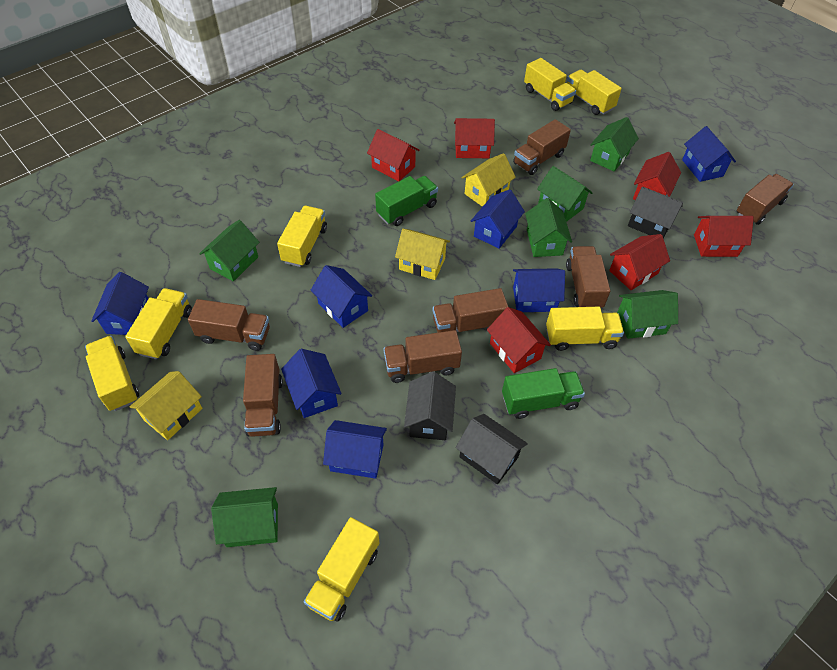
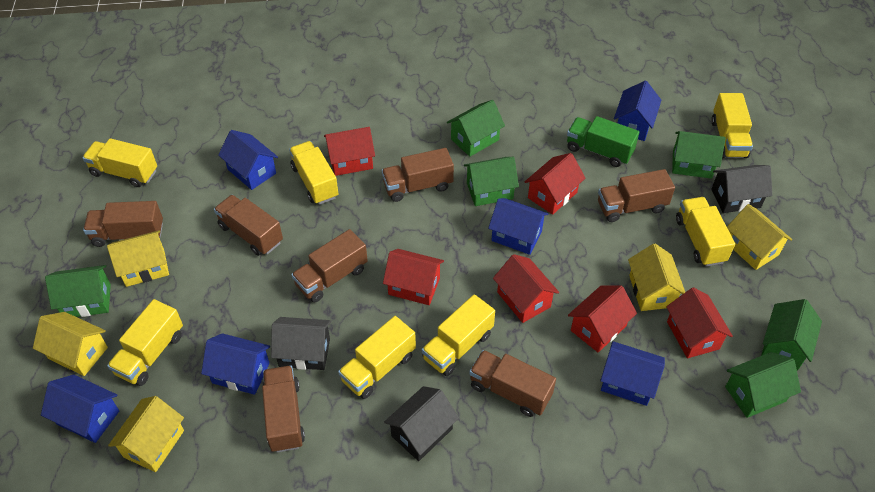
blue house: 7 -> 6
green truck: 2 -> 1
yellow house: 3 -> 5

